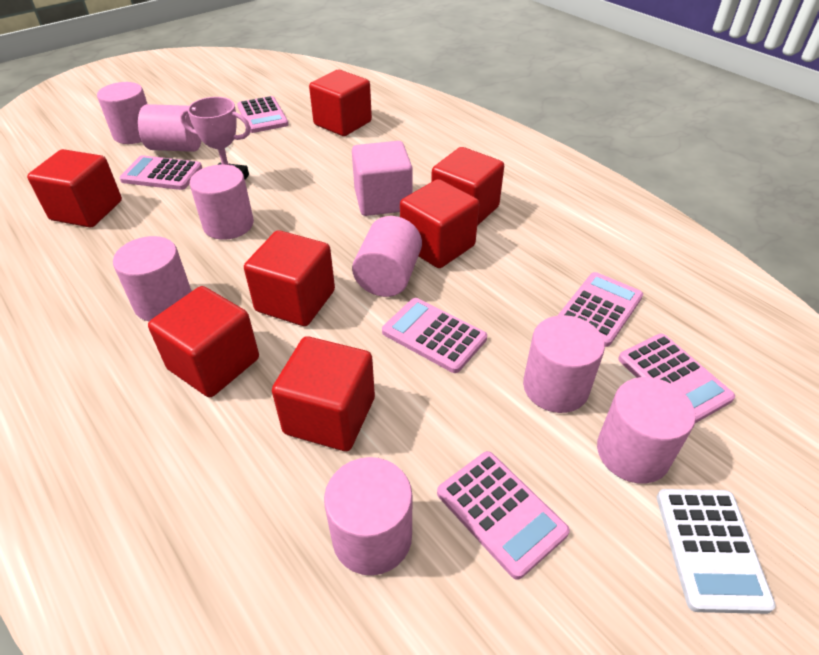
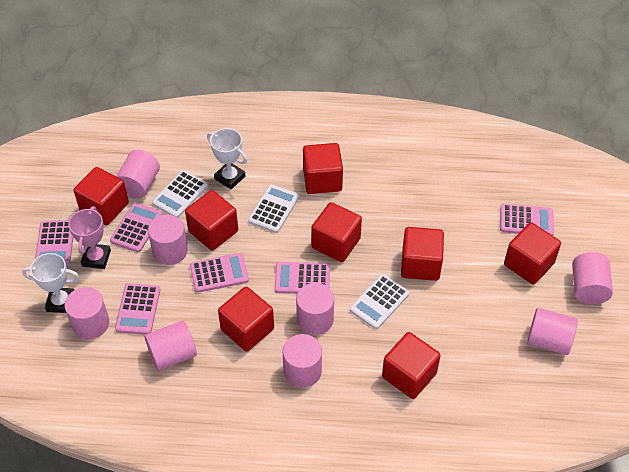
pink cube: 1 -> 0
red cube: 7 -> 8
white calculator: 1 -> 3
white trophy: 0 -> 2

